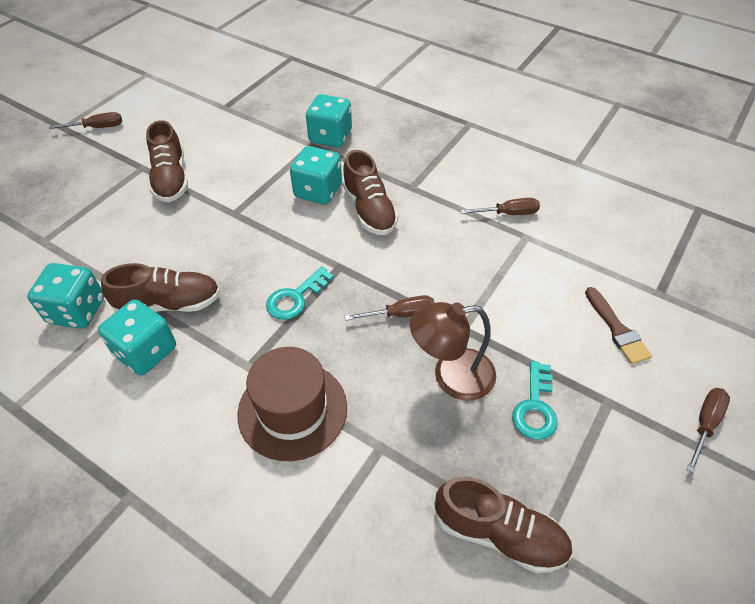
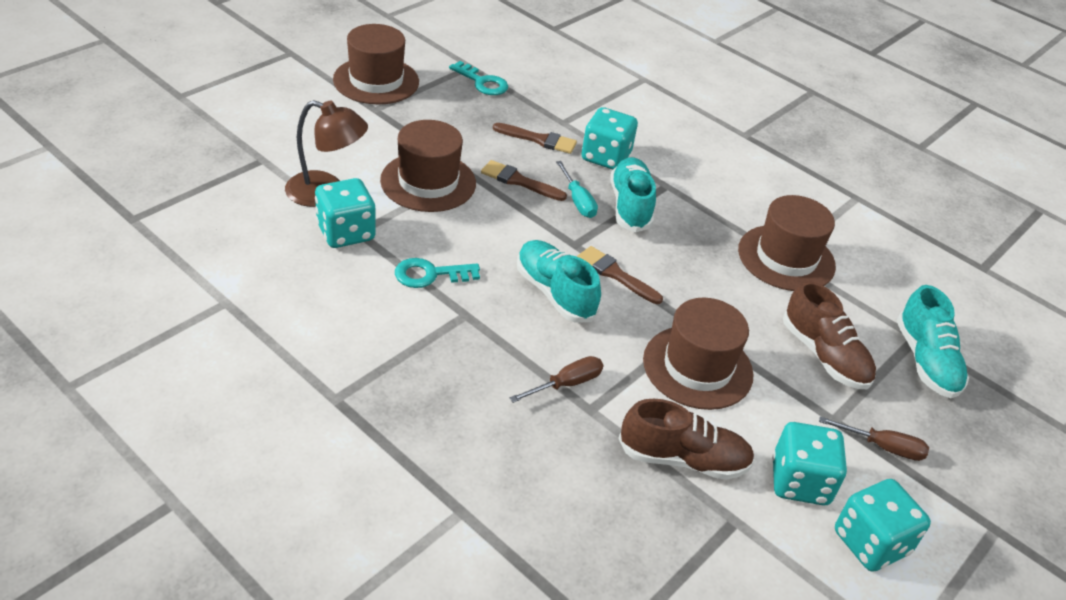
brown brush: 1 -> 3
brown hat: 1 -> 4
brown screwdriver: 4 -> 2
brown shoe: 4 -> 2
turquoise screwdriver: 0 -> 1
turquoise shoe: 0 -> 3

